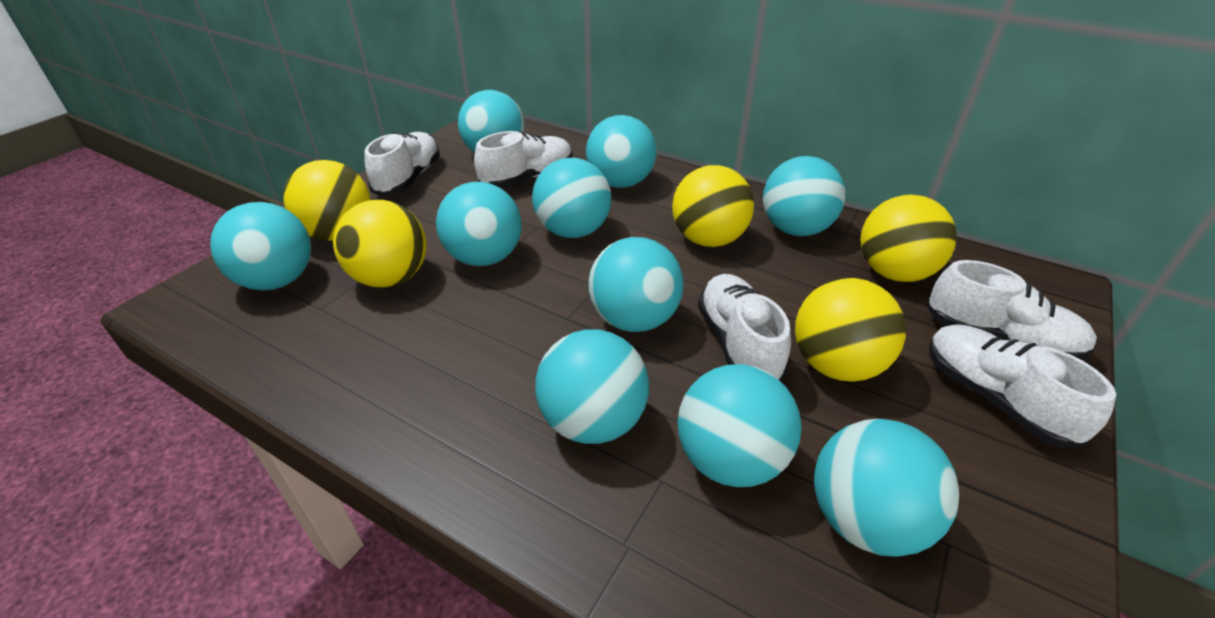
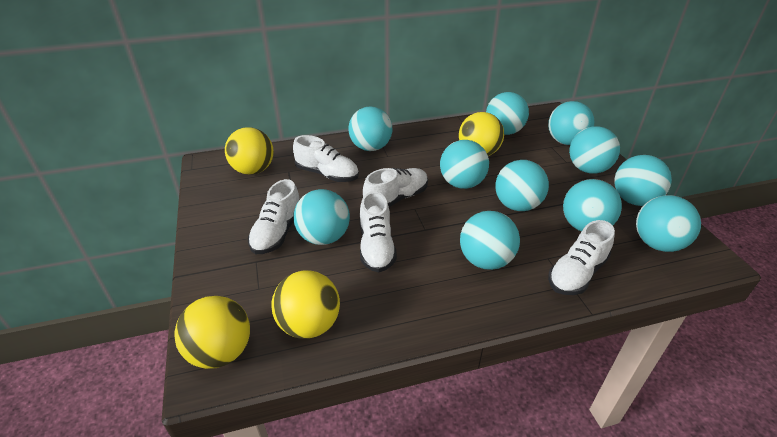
turquoise ball: 10 -> 11
yellow ball: 5 -> 4

